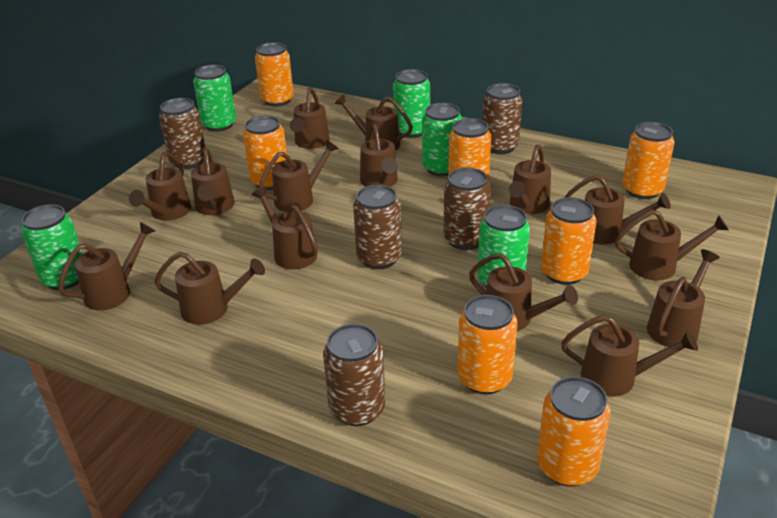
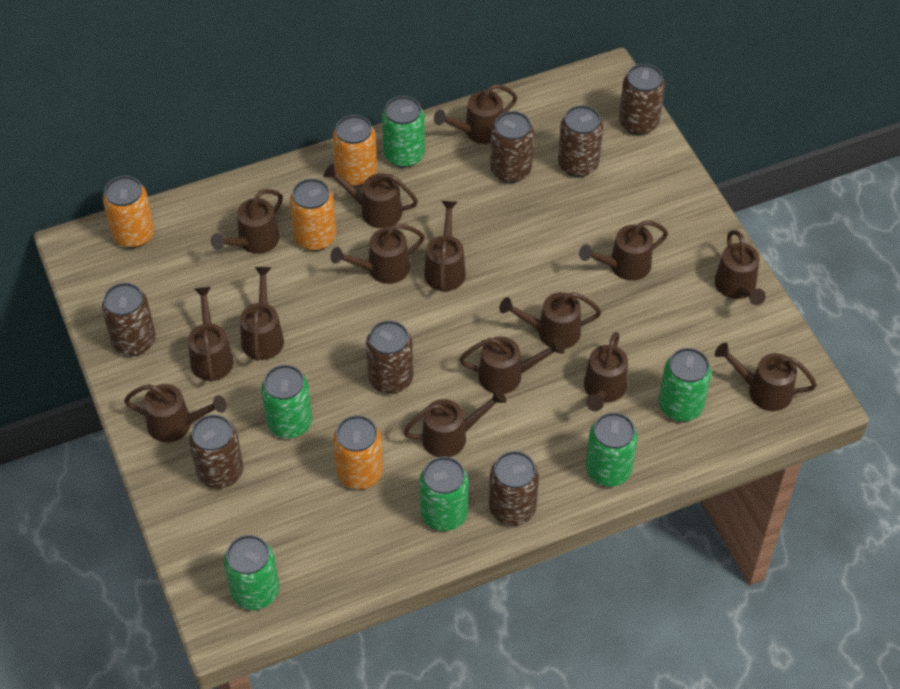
brown can: 5 -> 7
green can: 5 -> 6
orange can: 7 -> 4

